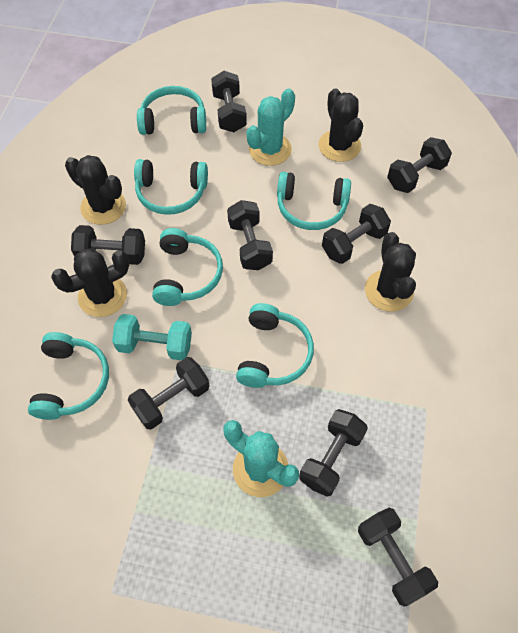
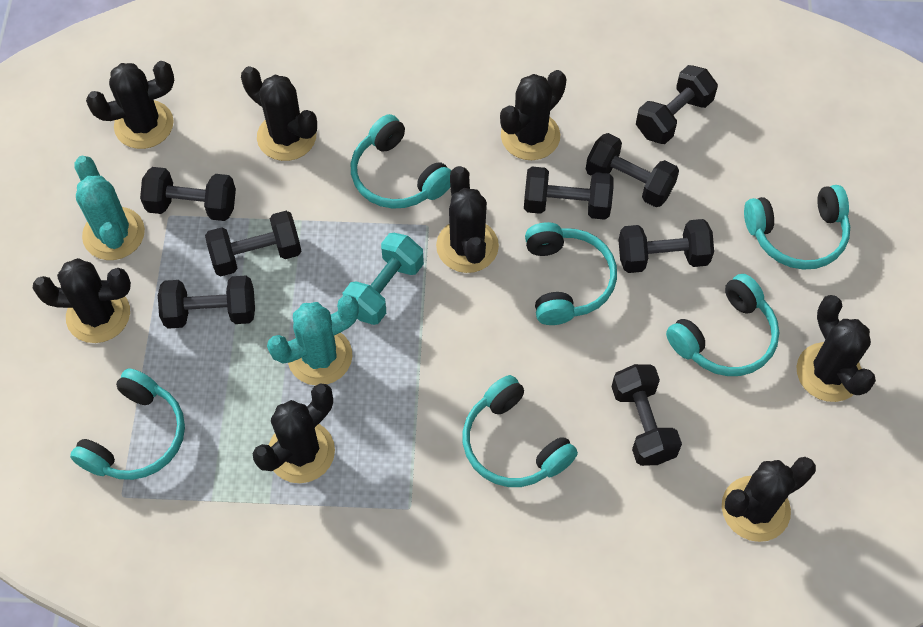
black cactus: 4 -> 8

